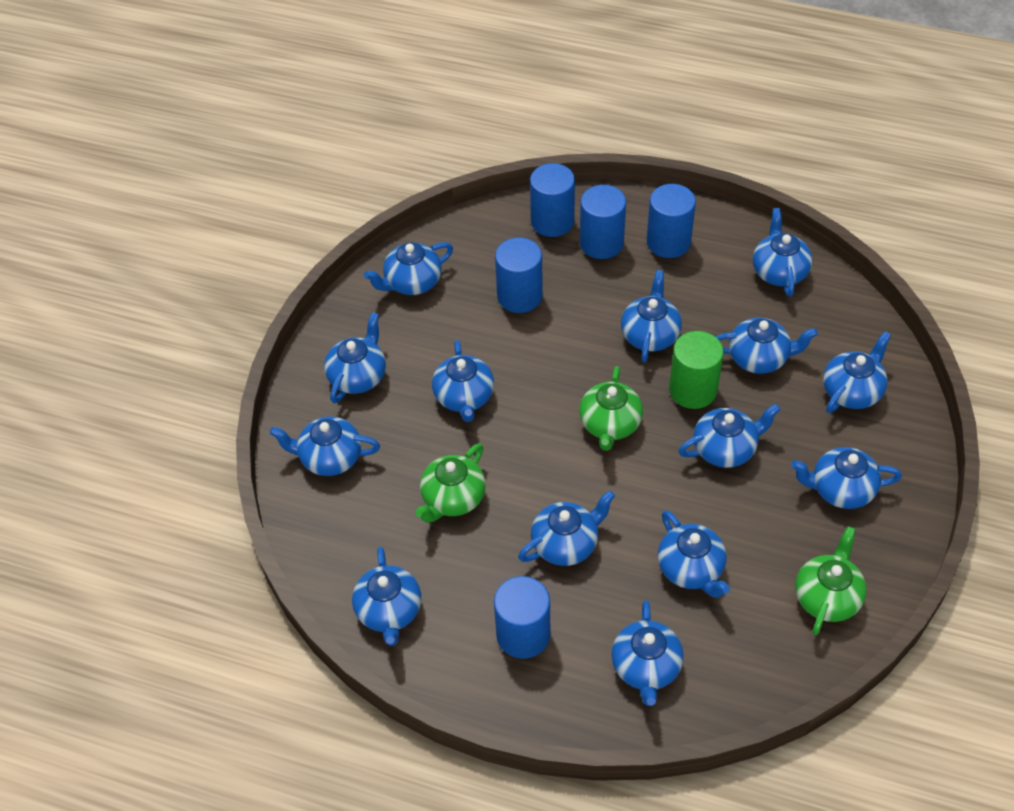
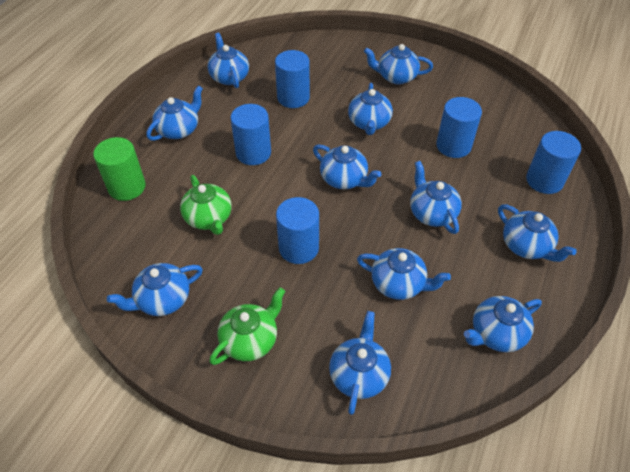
blue teapot: 14 -> 11
green teapot: 3 -> 2

